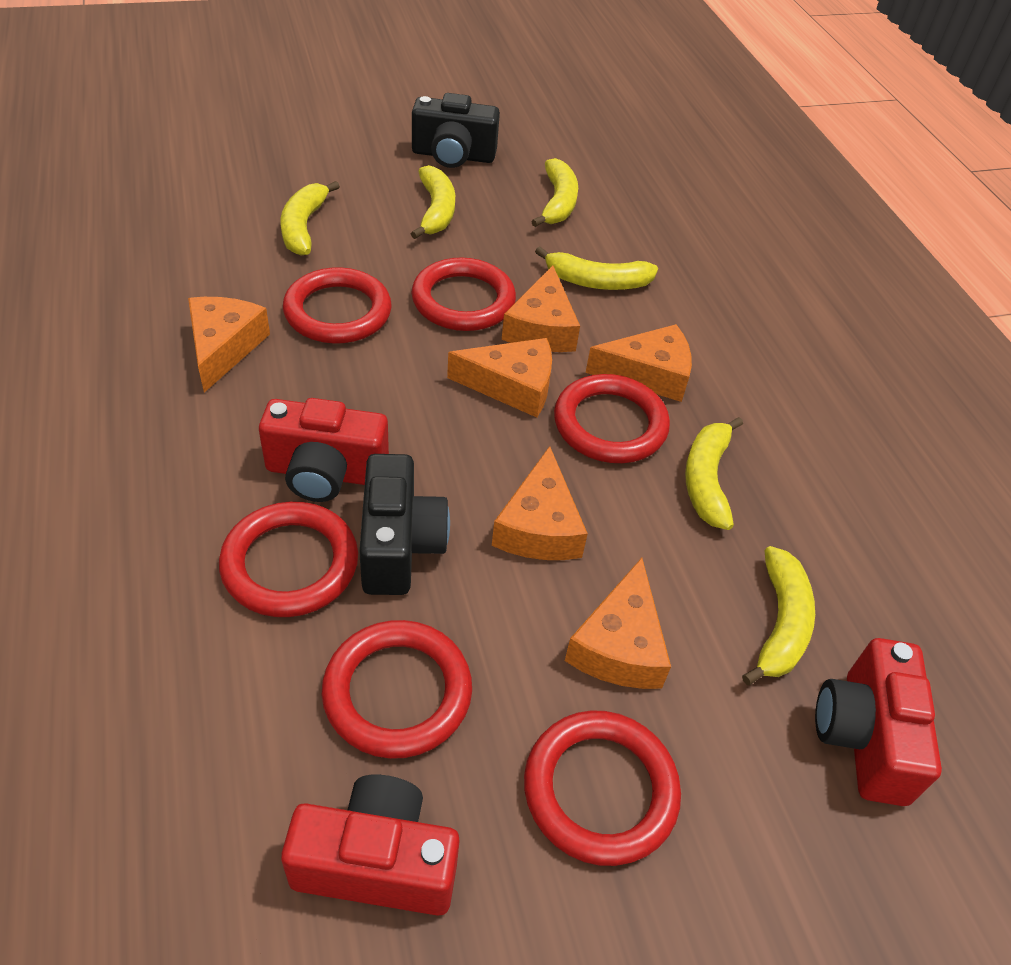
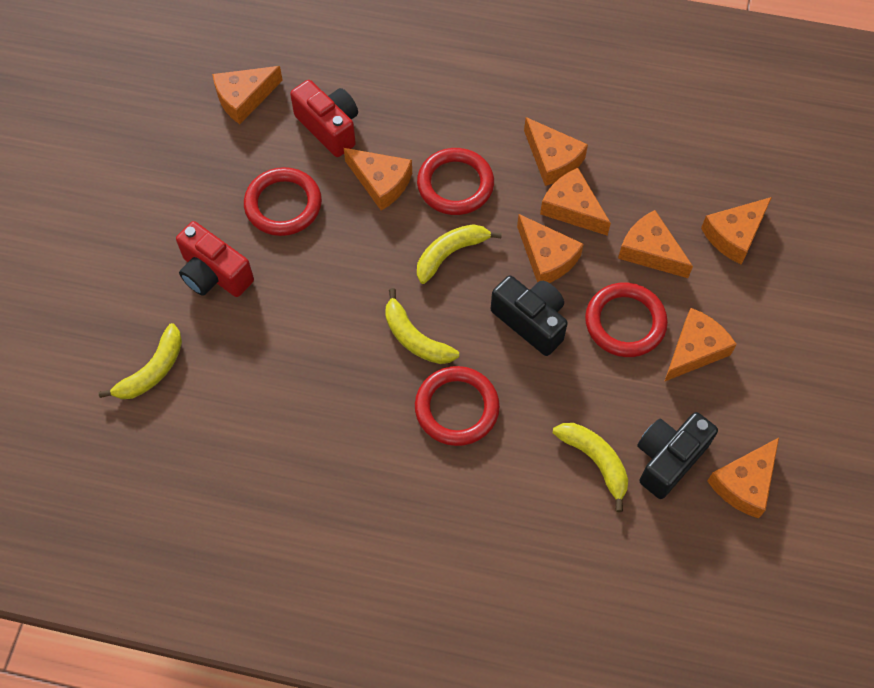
orange cheese: 6 -> 9
red camera: 3 -> 2
red ring: 6 -> 4
yellow banana: 6 -> 4

